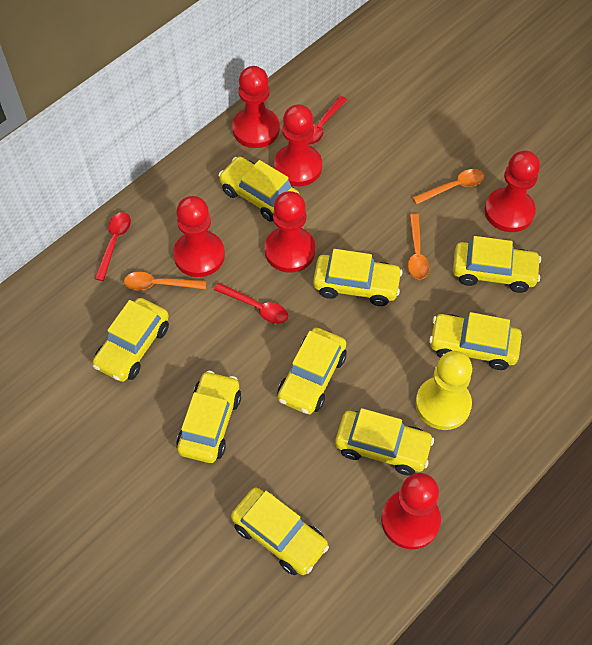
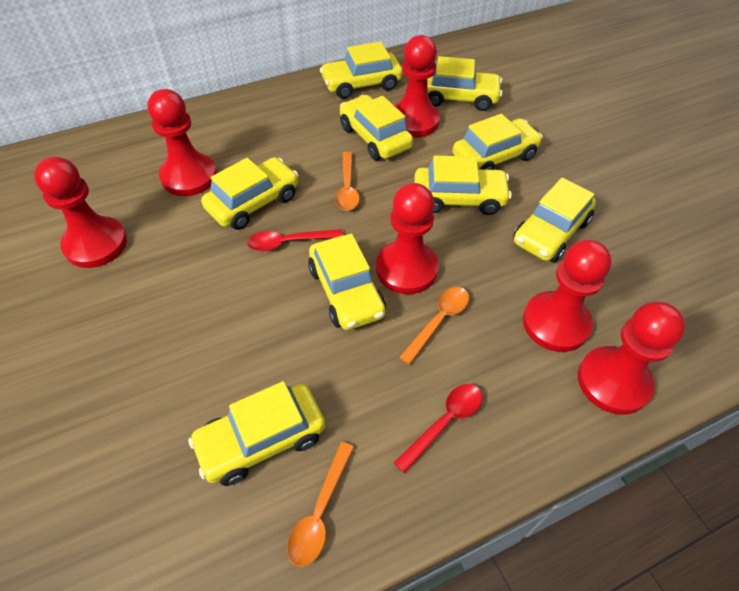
red spoon: 3 -> 2
yellow pawn: 1 -> 0

